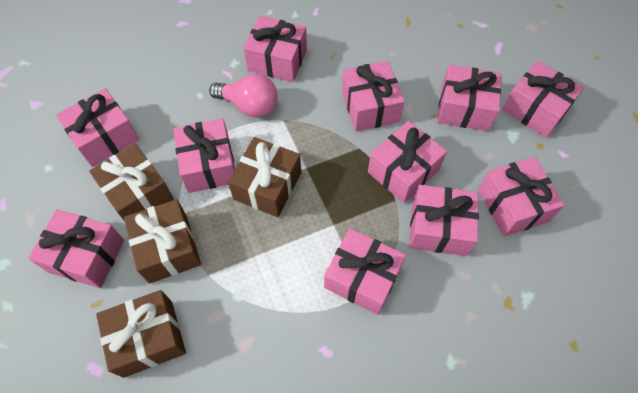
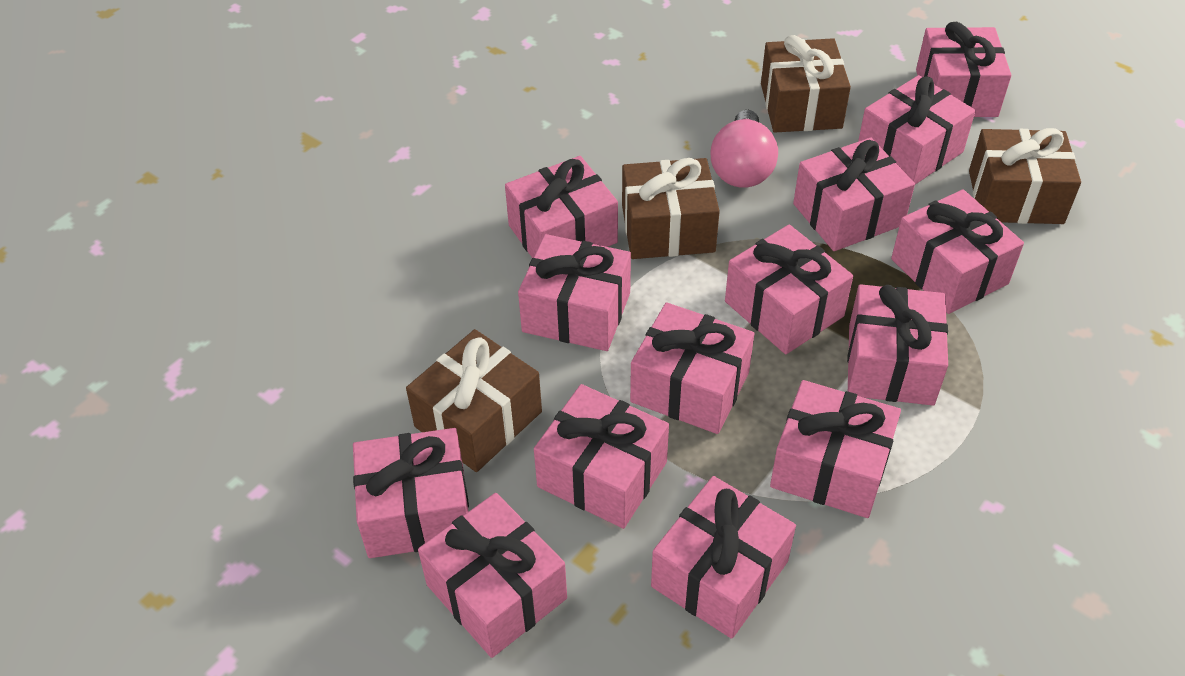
pink gift: 11 -> 14

